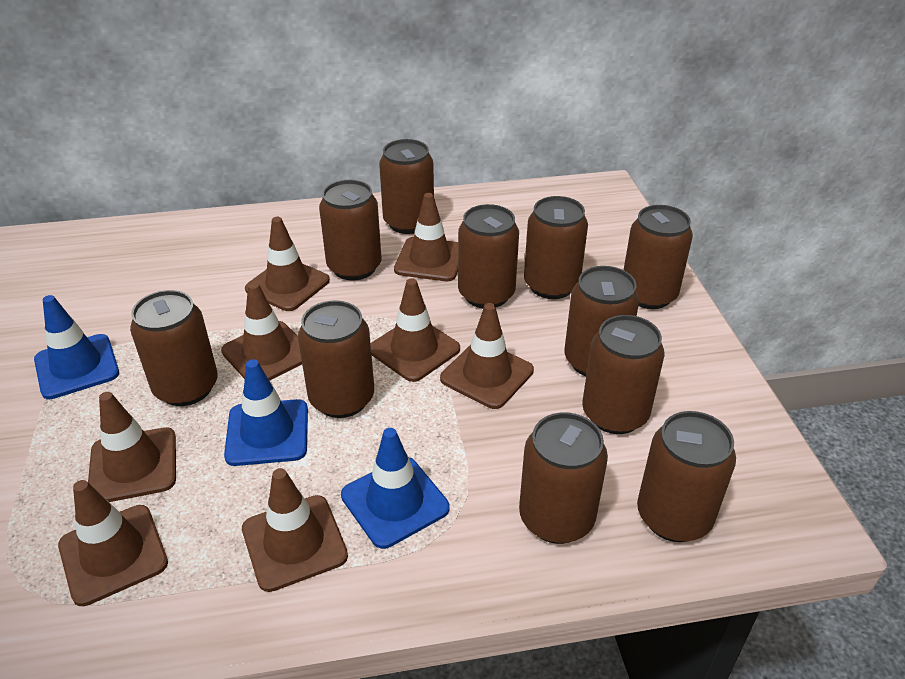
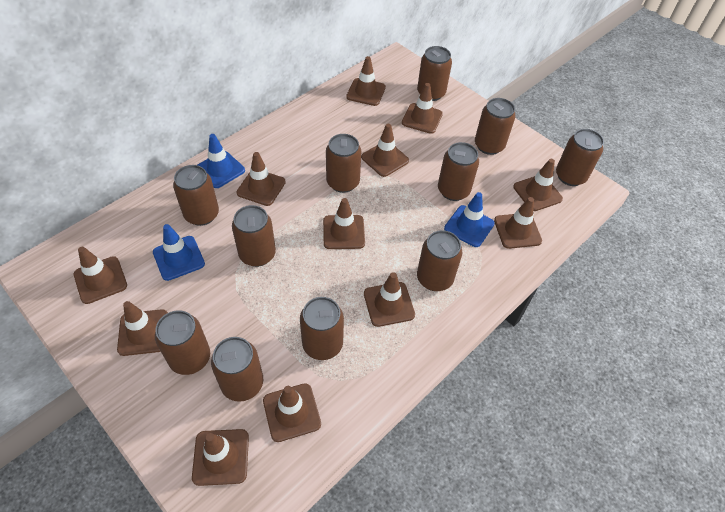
brown traffic cone: 8 -> 12

